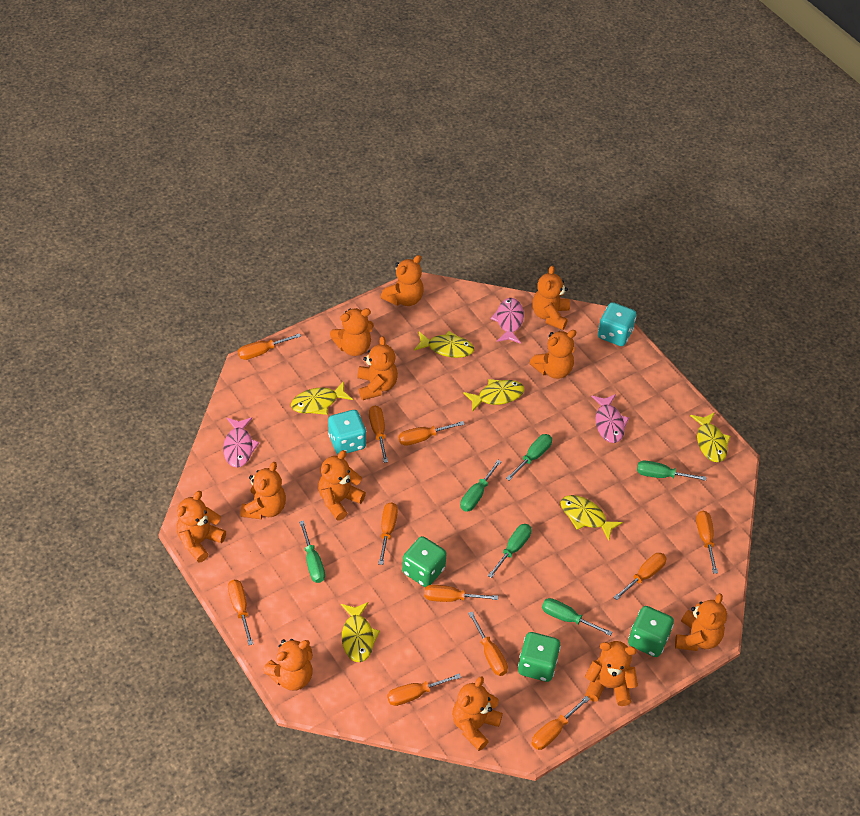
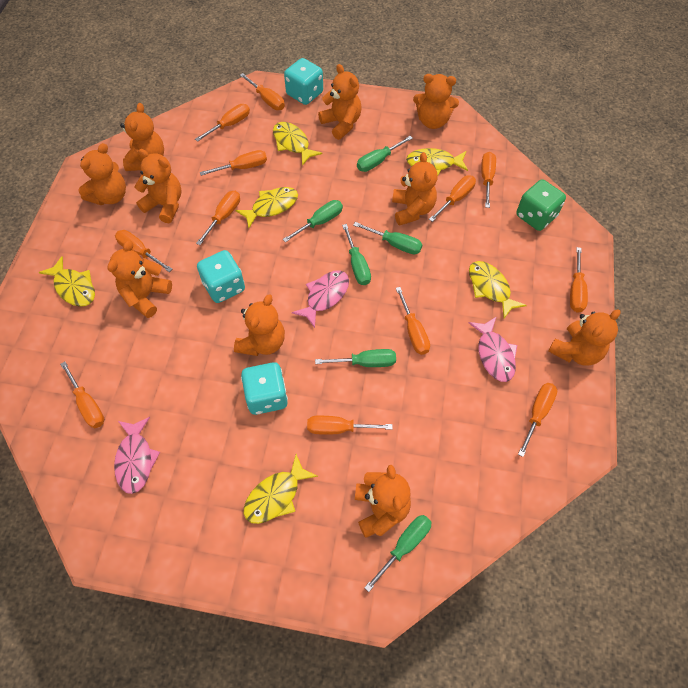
green dice: 3 -> 1
orange screwdriver: 11 -> 12
orange teddy bear: 12 -> 10
turquoise dice: 2 -> 3

